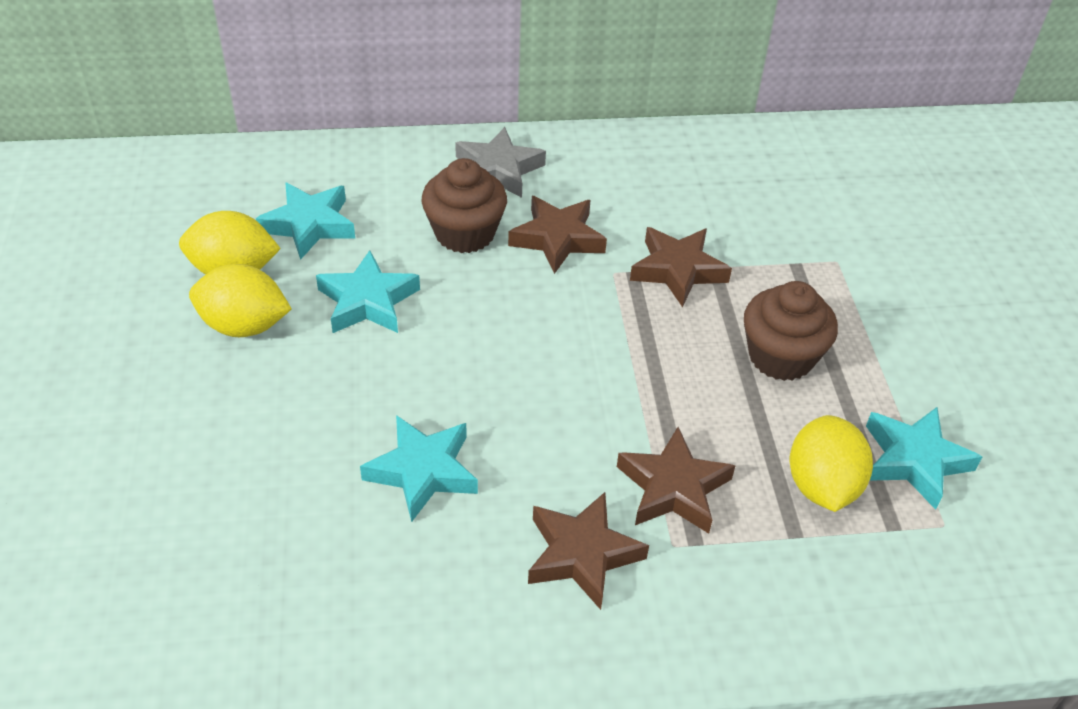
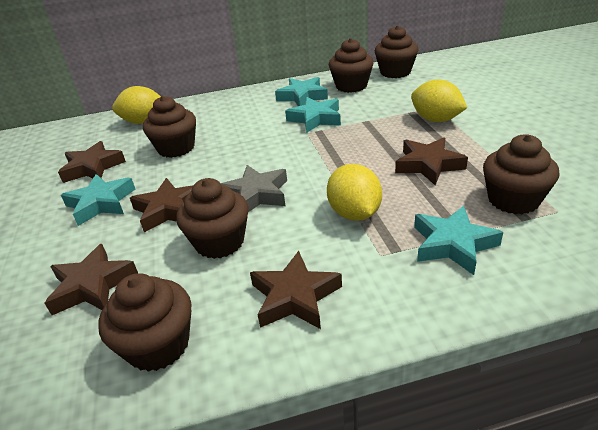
brown cupcake: 2 -> 6
brown star: 4 -> 5

